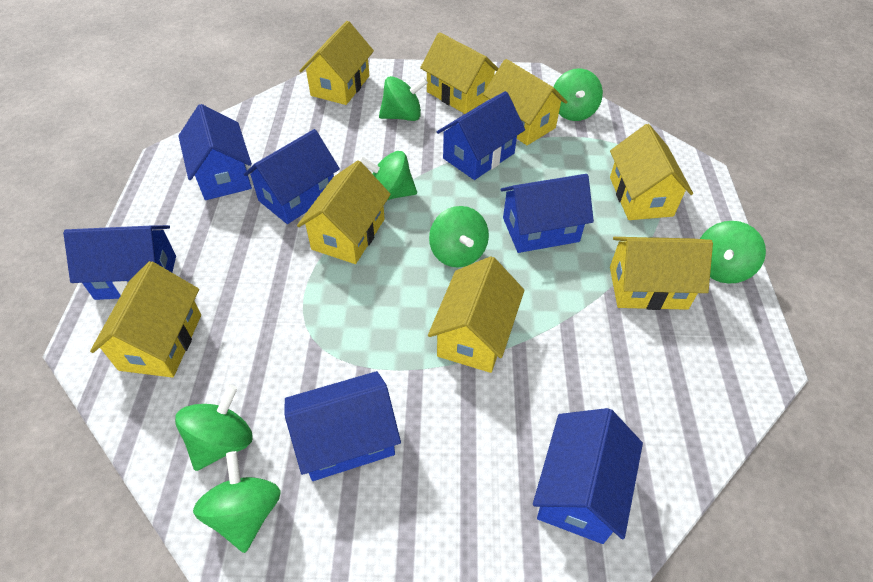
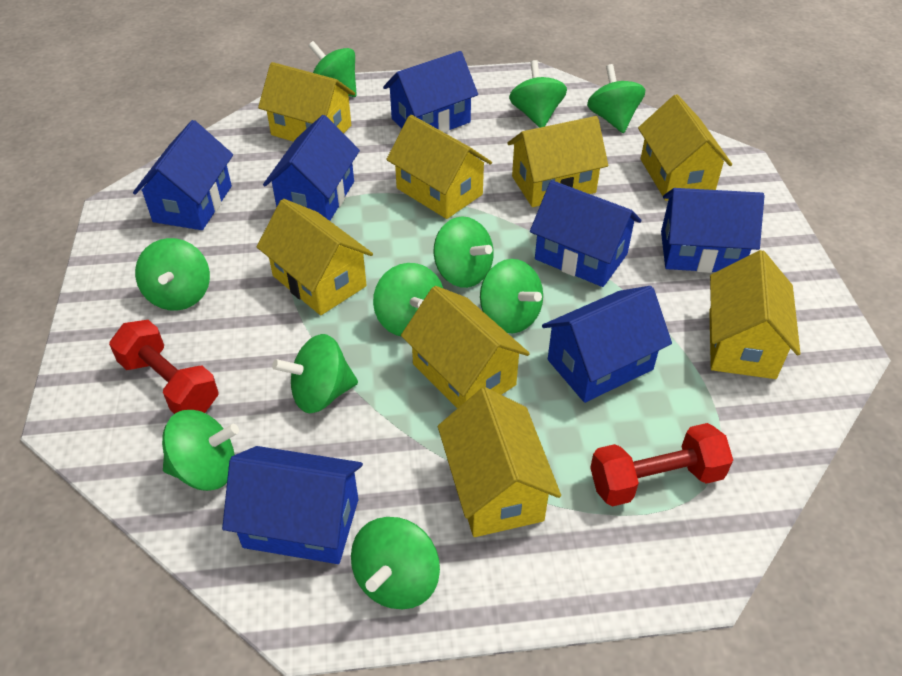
green spinning top: 7 -> 10
red dumbbell: 0 -> 2

